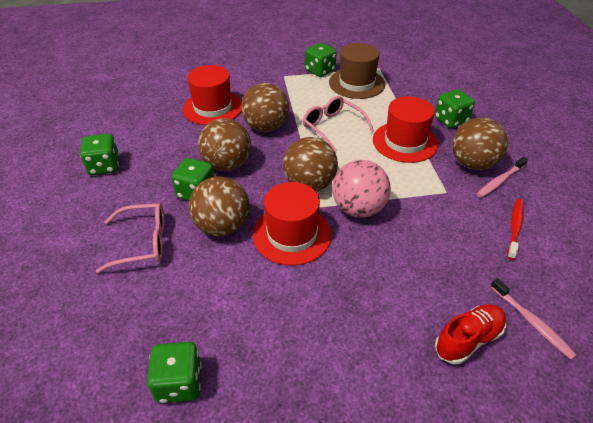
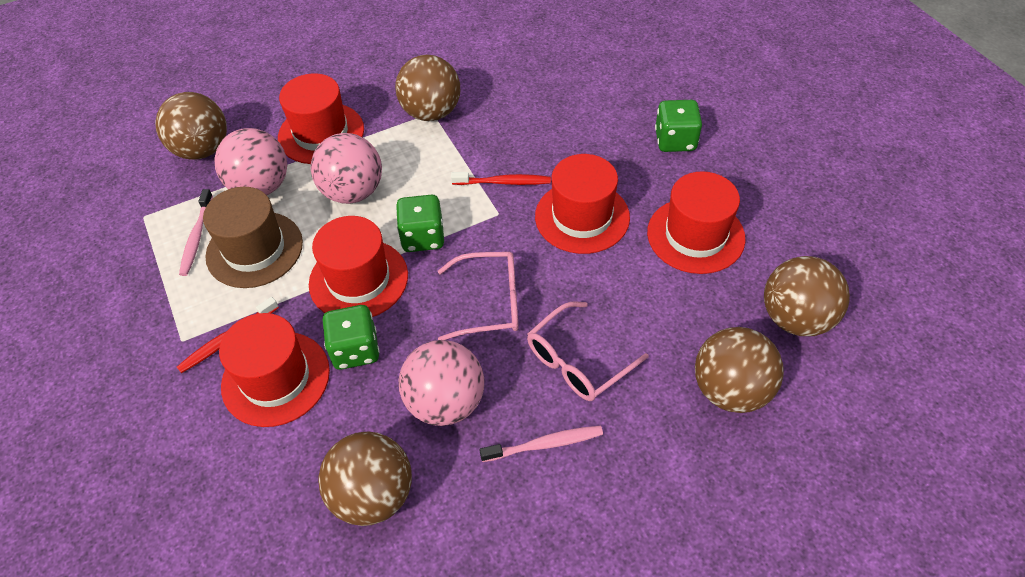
green dice: 5 -> 3
pink ball: 1 -> 3
red hat: 3 -> 5
red shoe: 1 -> 0
red toothbrush: 1 -> 2

